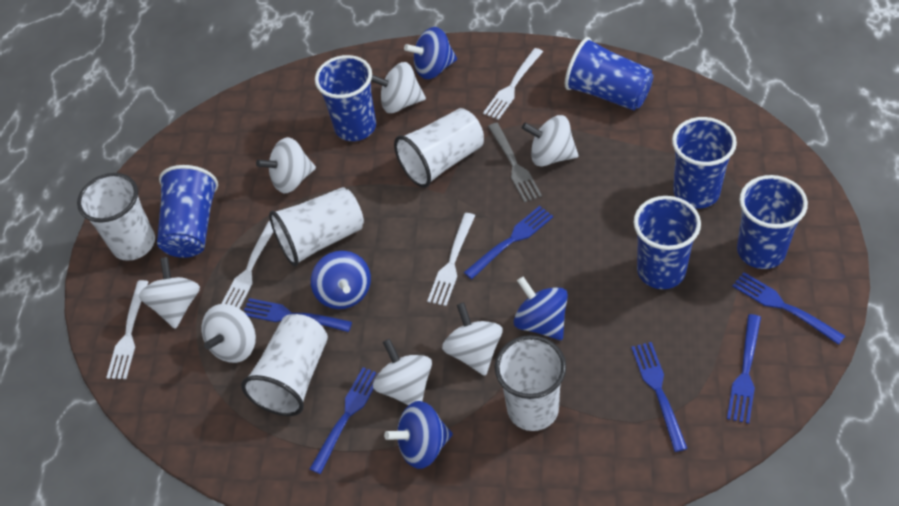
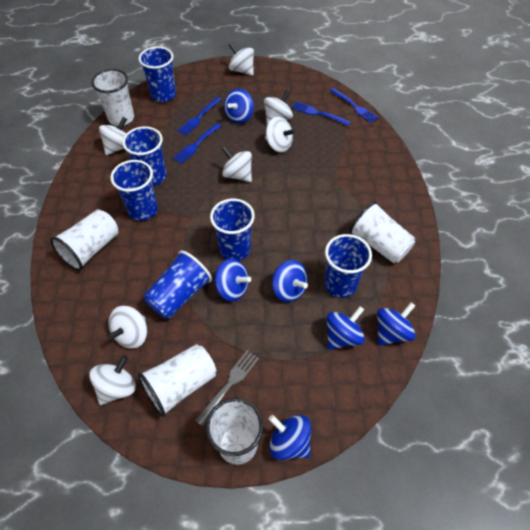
blue fork: 6 -> 4
blue spinning top: 4 -> 6
white fork: 4 -> 0

